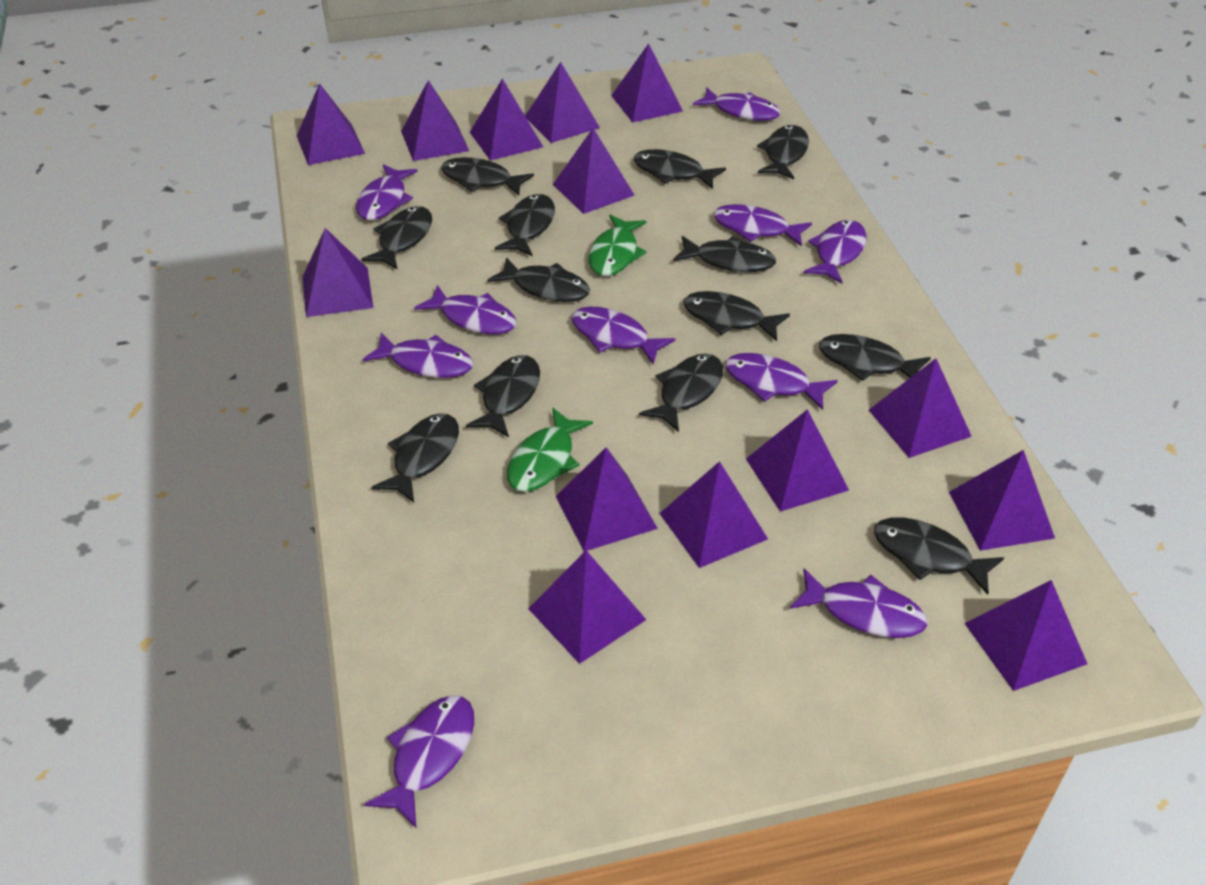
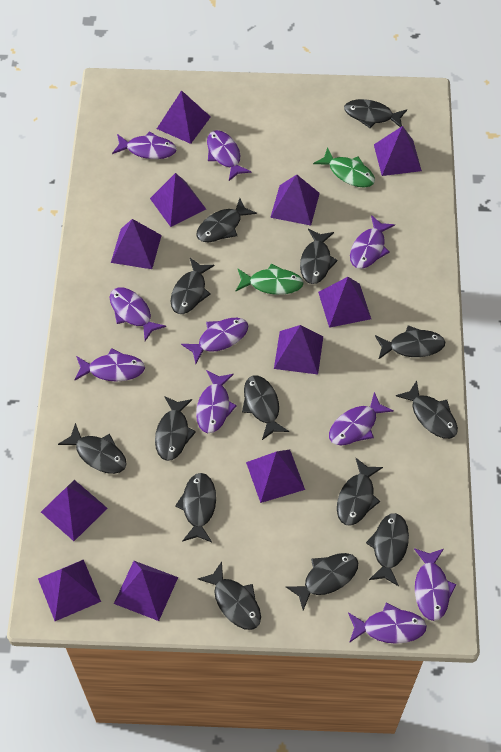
black fish: 13 -> 14
purple pyramid: 14 -> 11

